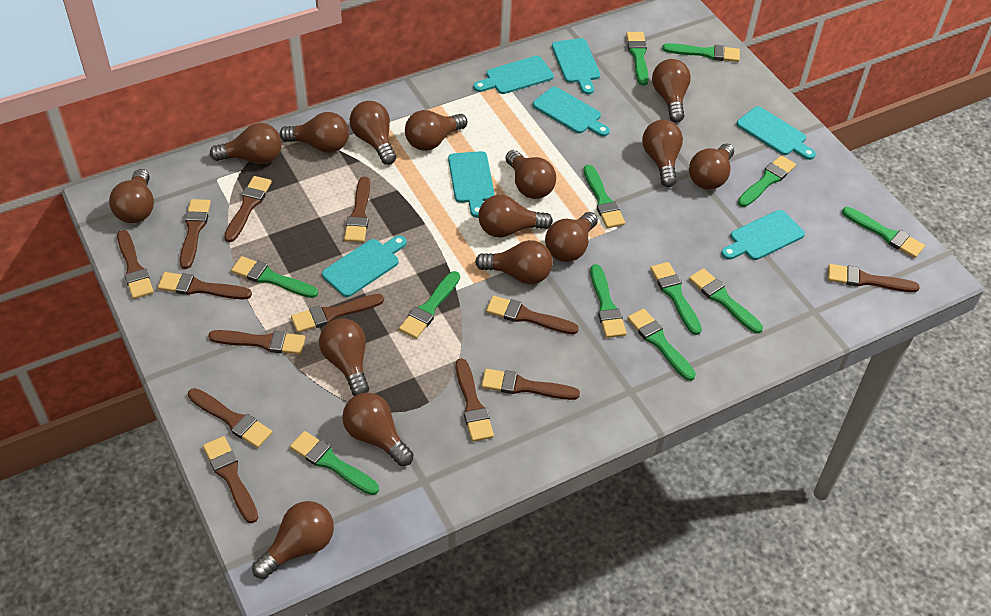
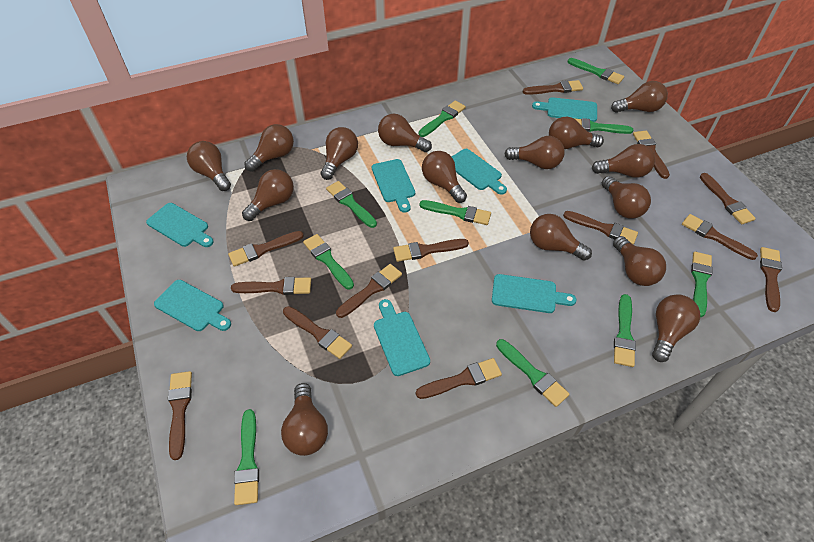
green brush: 12 -> 10

